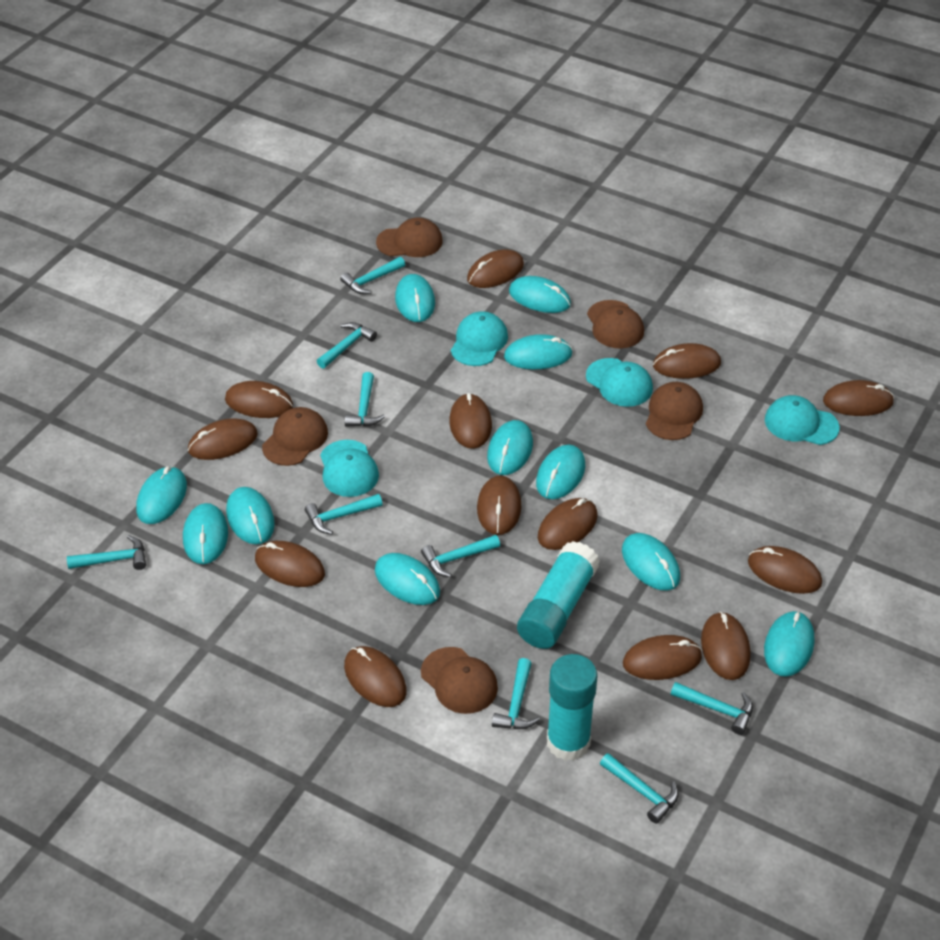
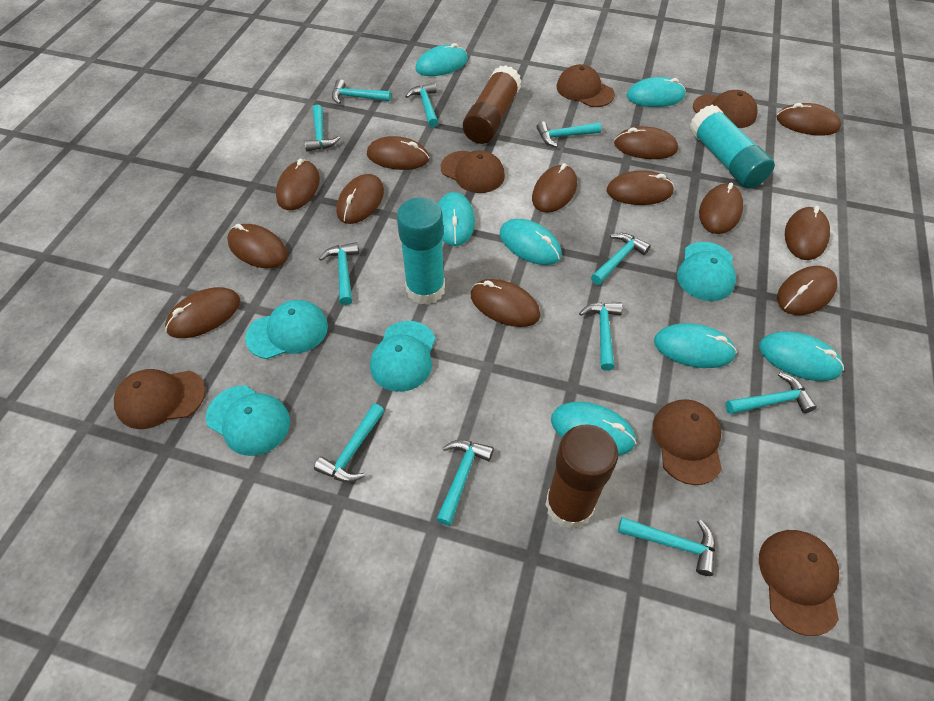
brown cap: 5 -> 6
brown glue stick: 0 -> 2
turquoise hammer: 9 -> 11
turquoise mouse: 11 -> 7

